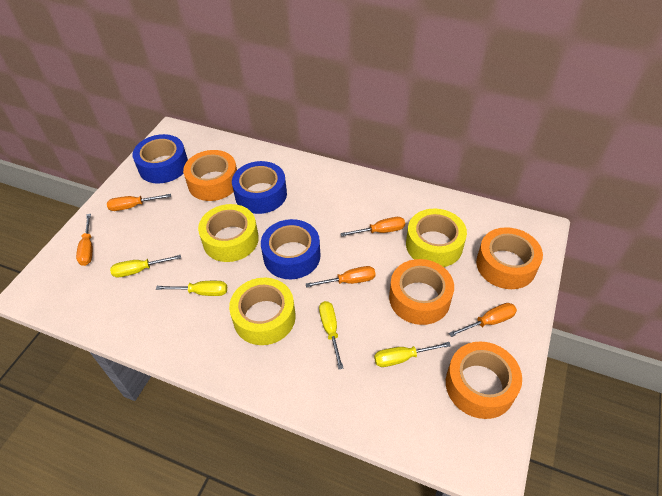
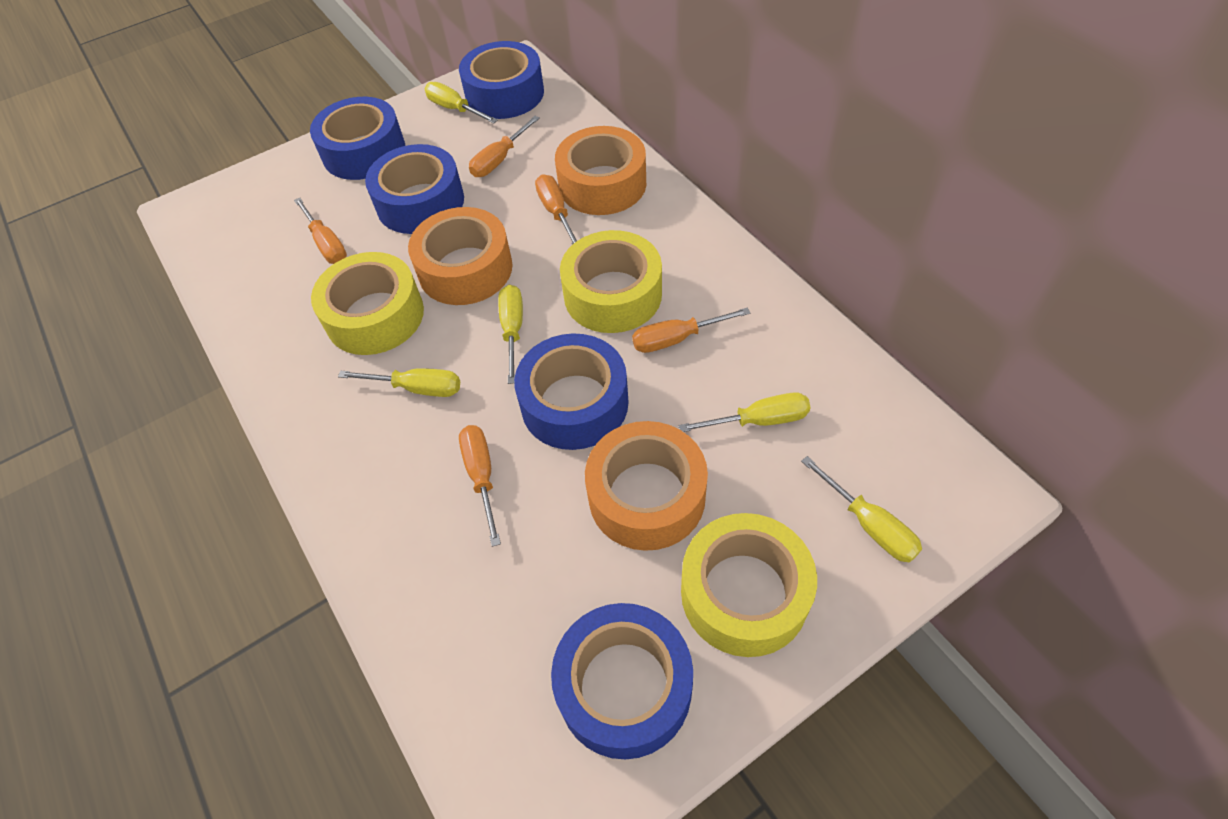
blue tape: 3 -> 5
orange tape: 4 -> 3
yellow screwdriver: 4 -> 5

